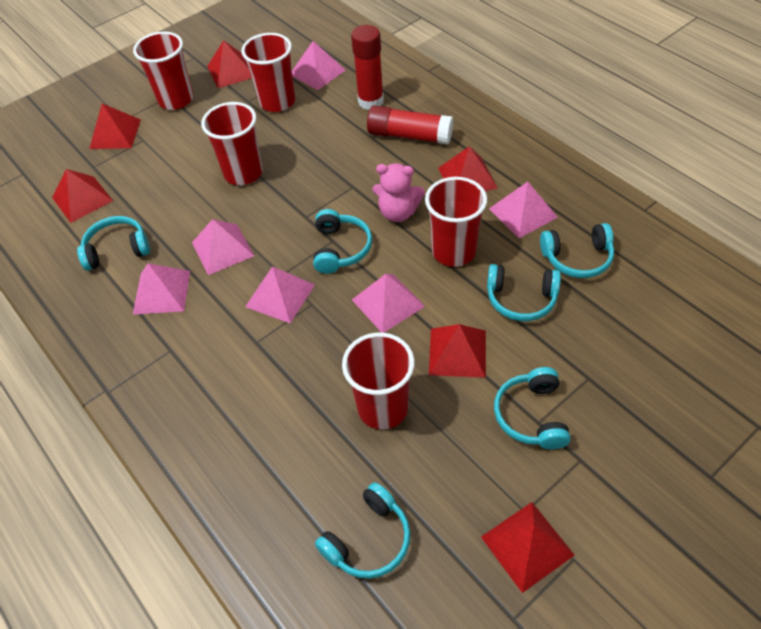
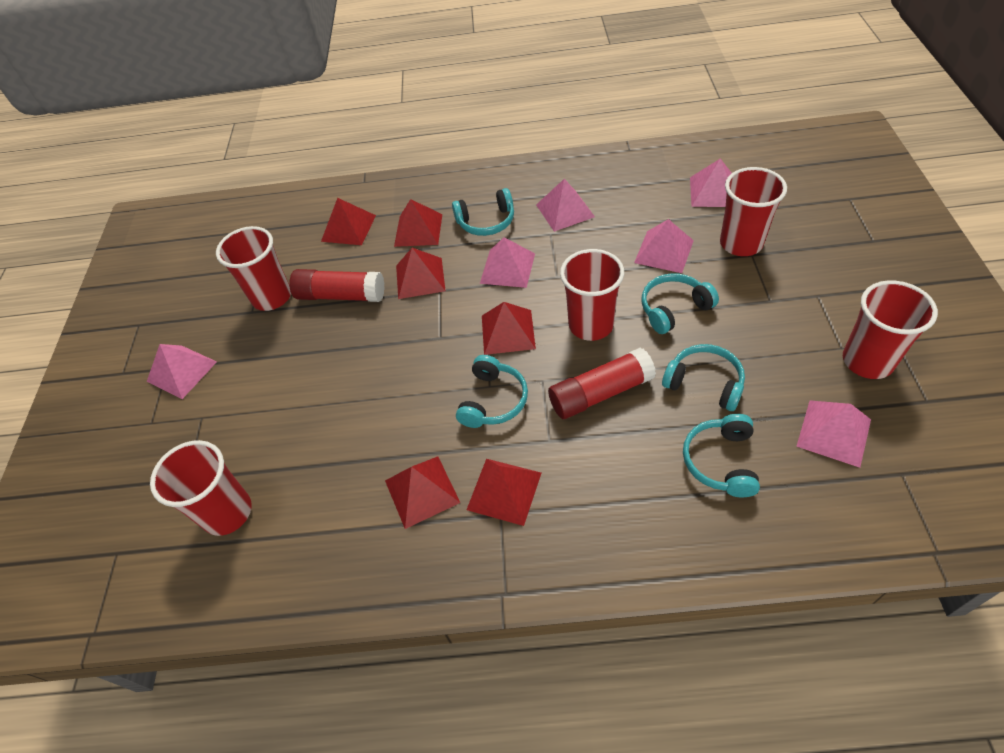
pink teddy bear: 1 -> 0
turquoise headphones: 6 -> 5

